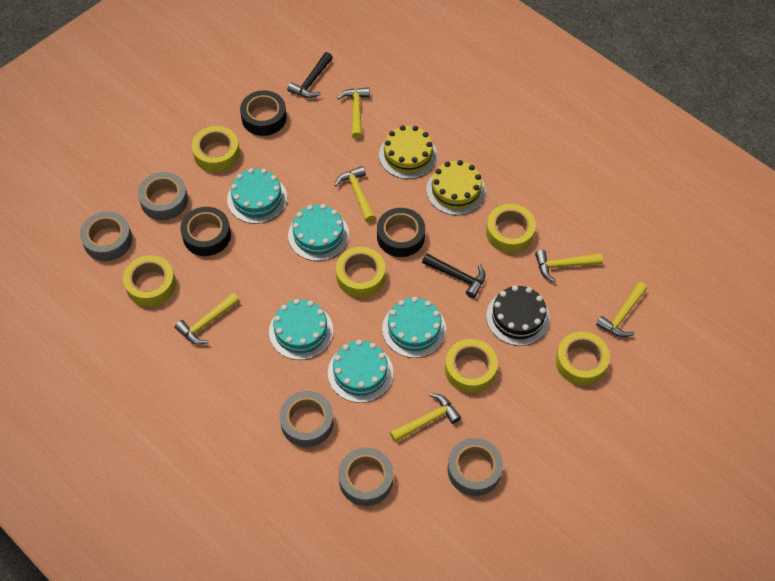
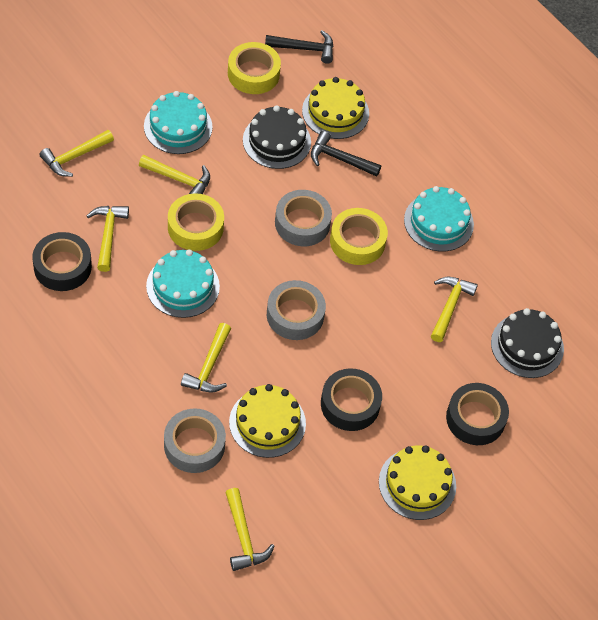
black cake: 1 -> 2
grey tape: 5 -> 3
turquoise cake: 5 -> 3
yellow cake: 2 -> 3
yellow tape: 6 -> 3

